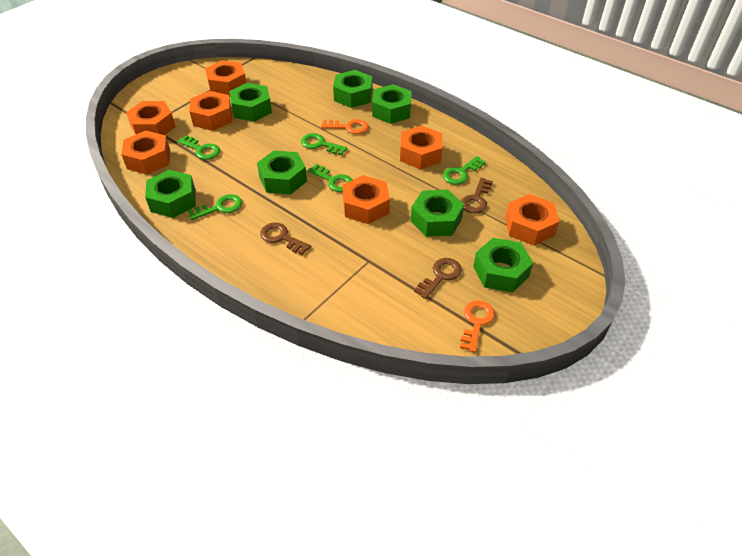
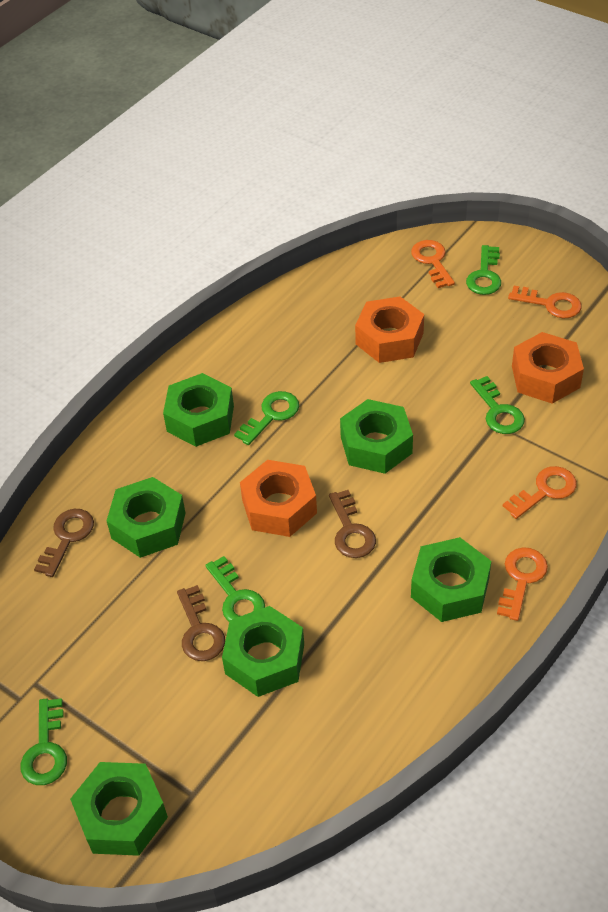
green nut: 7 -> 6
orange key: 2 -> 4
orange nut: 7 -> 3

